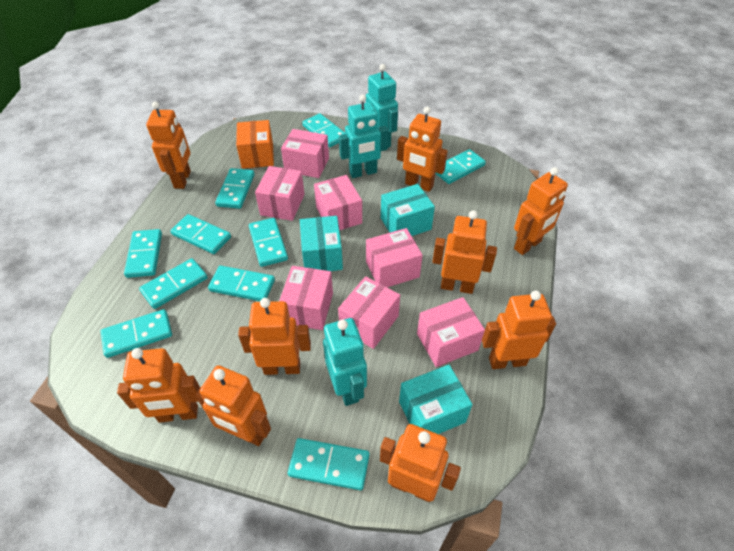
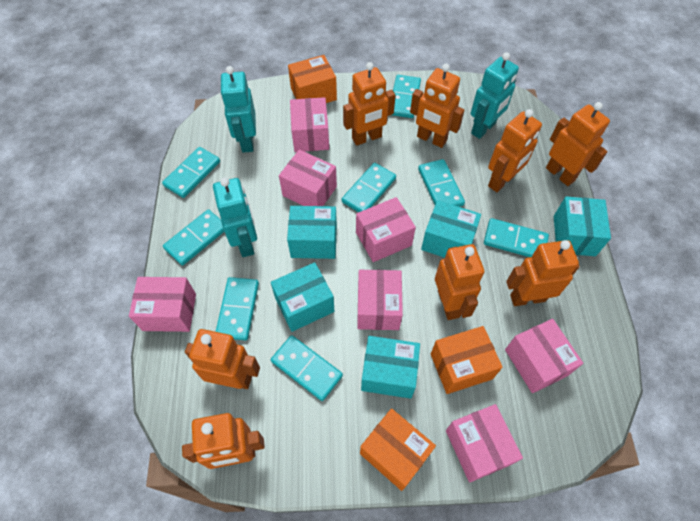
orange box: 1 -> 3
orange robot: 9 -> 8
turquoise box: 3 -> 5
turquoise domino: 10 -> 8

